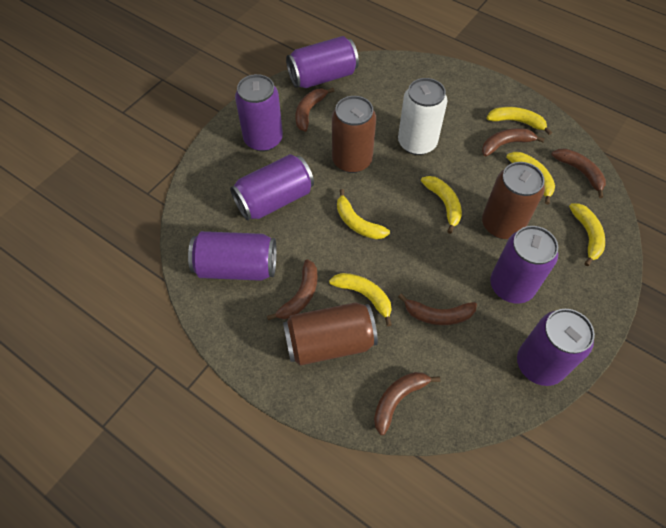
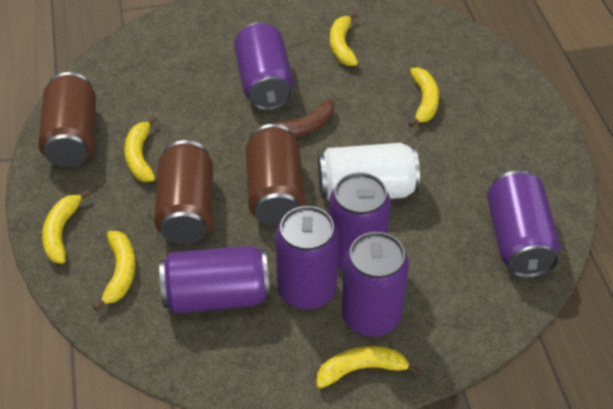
brown banana: 6 -> 1

